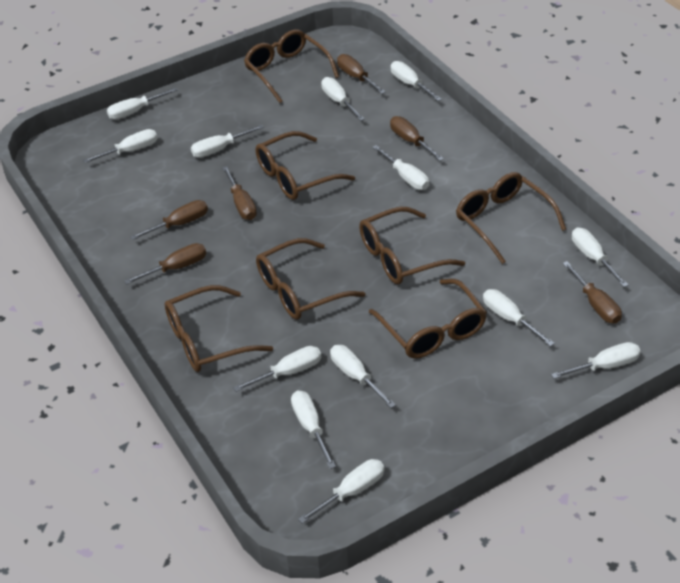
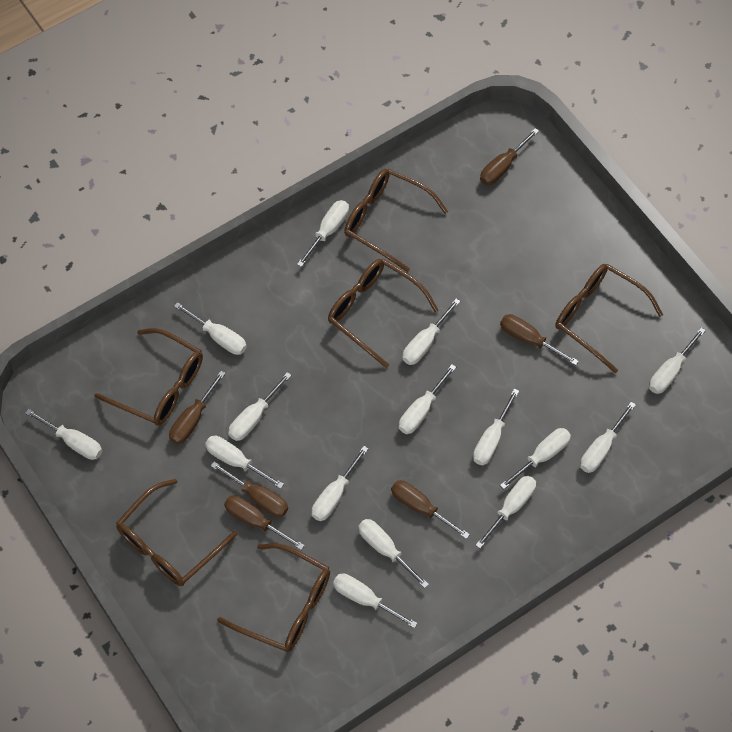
brown glasses: 7 -> 6
white screwdriver: 13 -> 15

